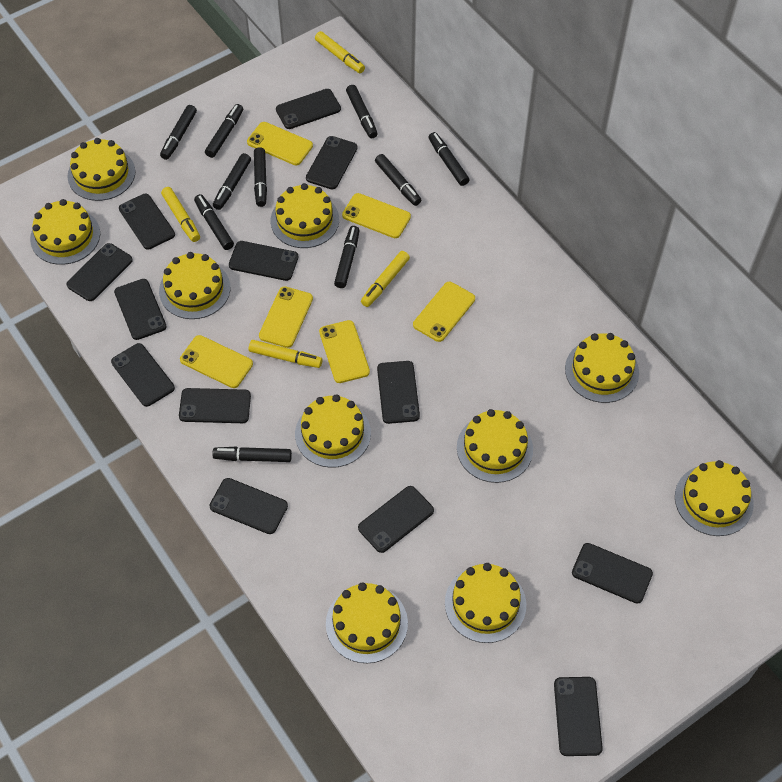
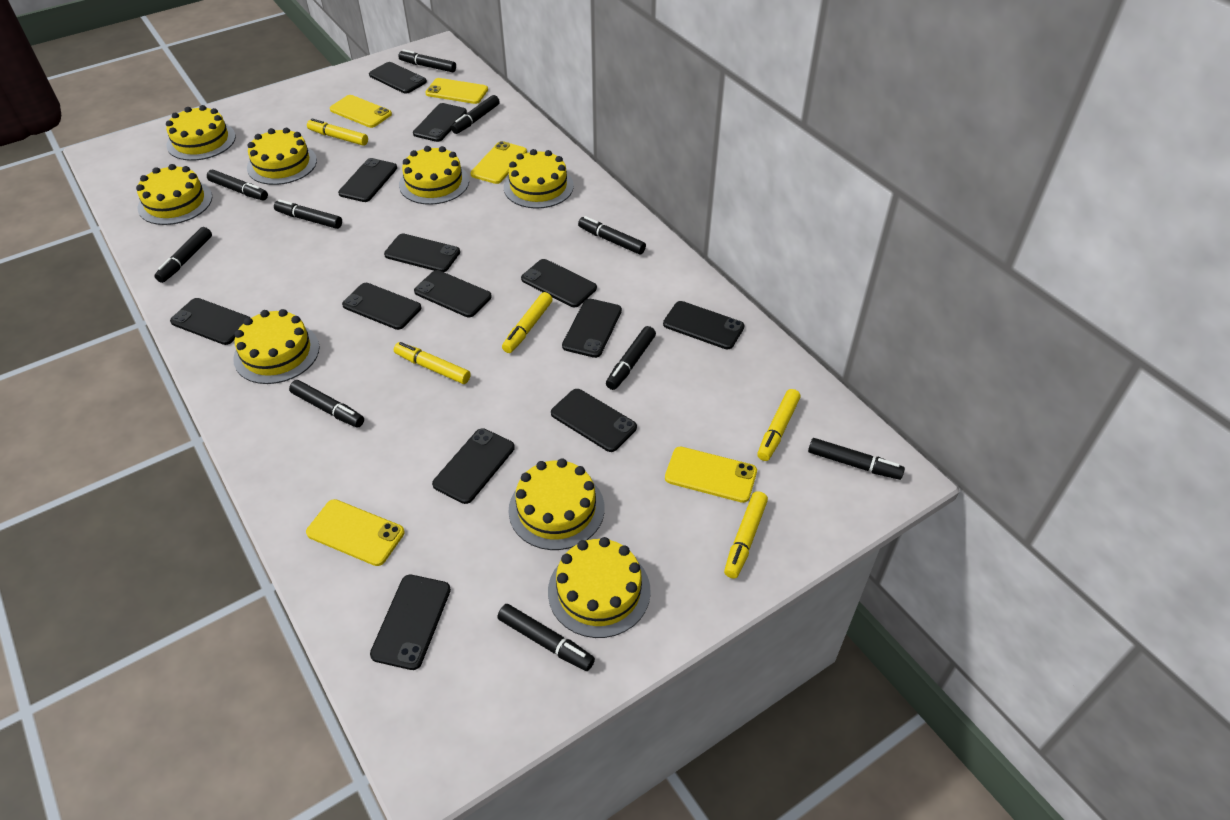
yellow cake: 10 -> 8
yellow marker: 4 -> 5
yellow phone: 6 -> 5

